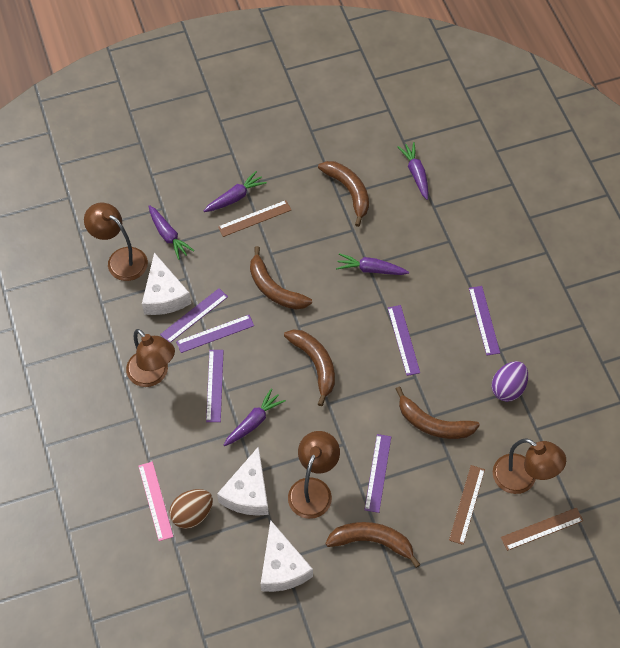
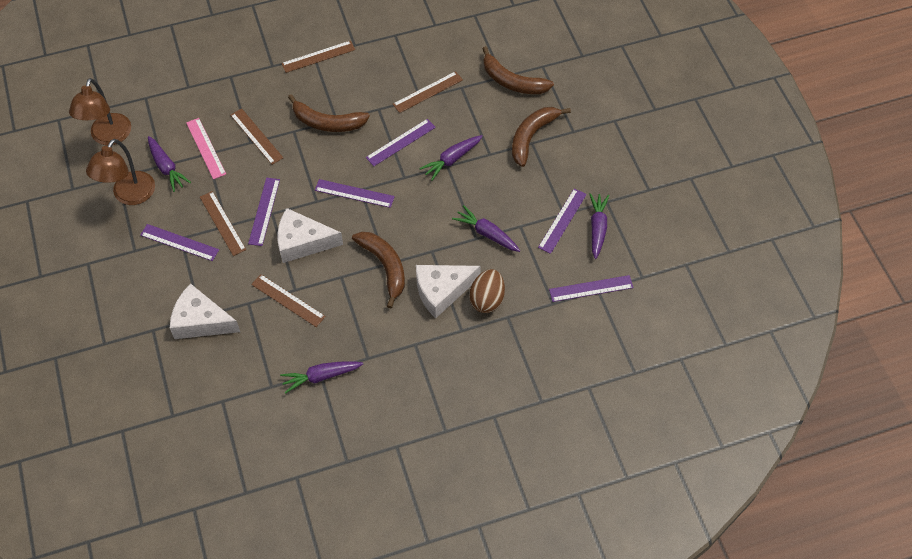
brown banana: 5 -> 4
brown lamp: 4 -> 2
brown ruler: 3 -> 5
purple egg: 1 -> 0

